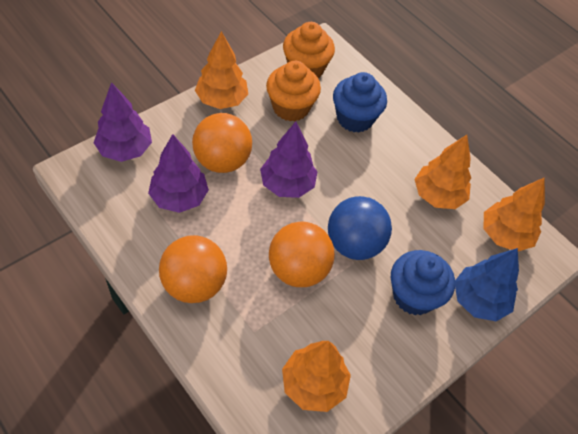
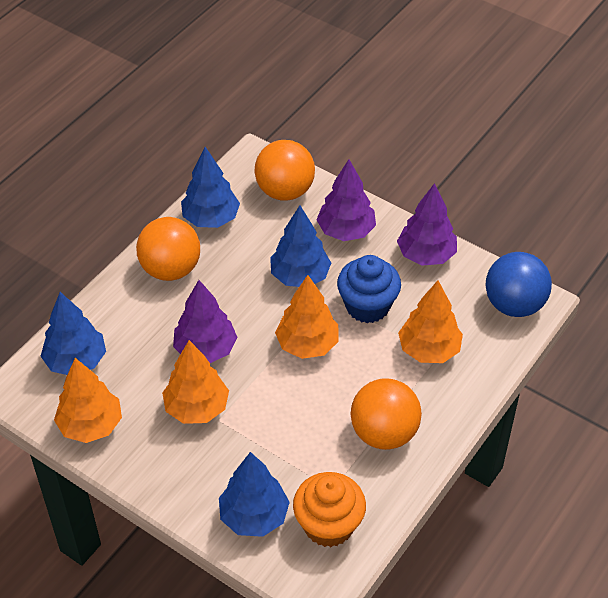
blue cupcake: 2 -> 1
blue tree: 1 -> 4
orange cupcake: 2 -> 1

